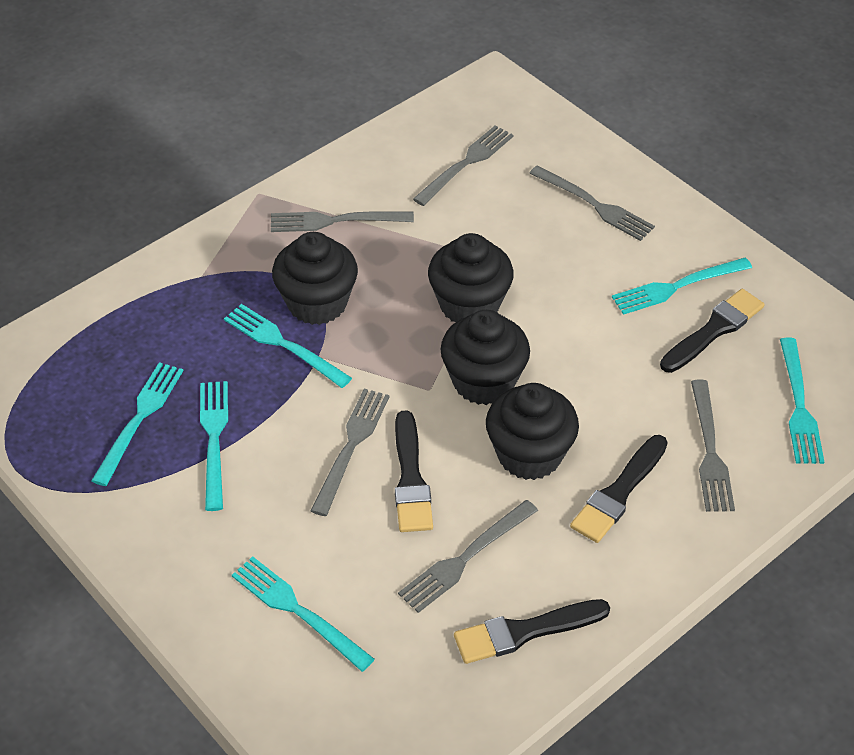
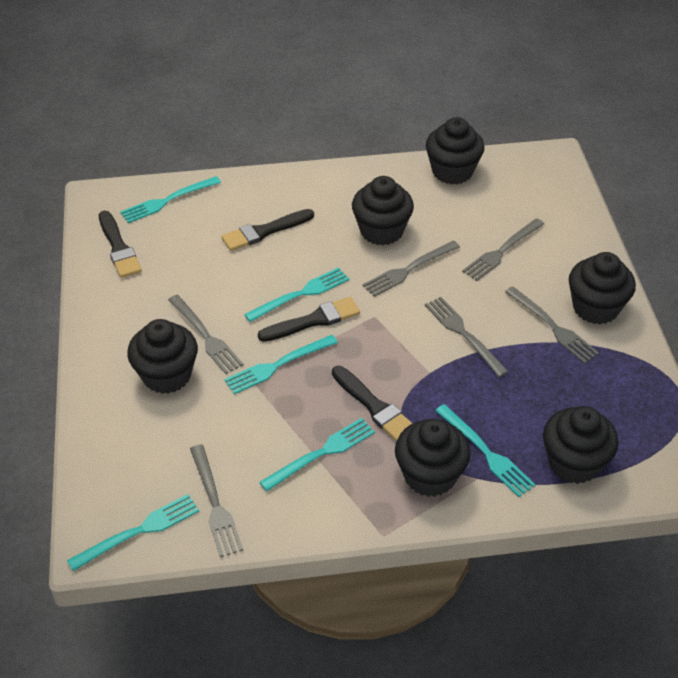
black cupcake: 4 -> 6

